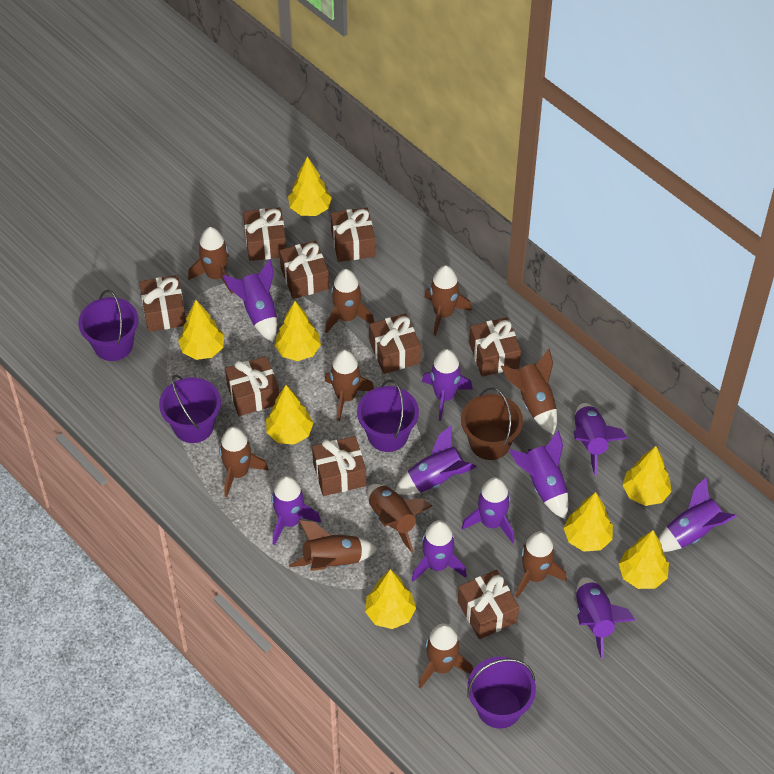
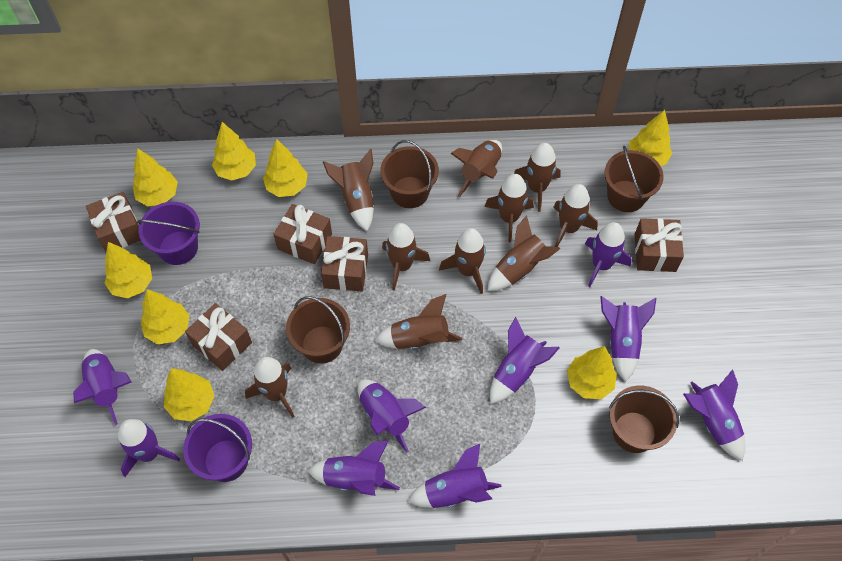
brown bucket: 1 -> 4
brown gift: 9 -> 5
purple bucket: 4 -> 2
purple rocket: 10 -> 9

